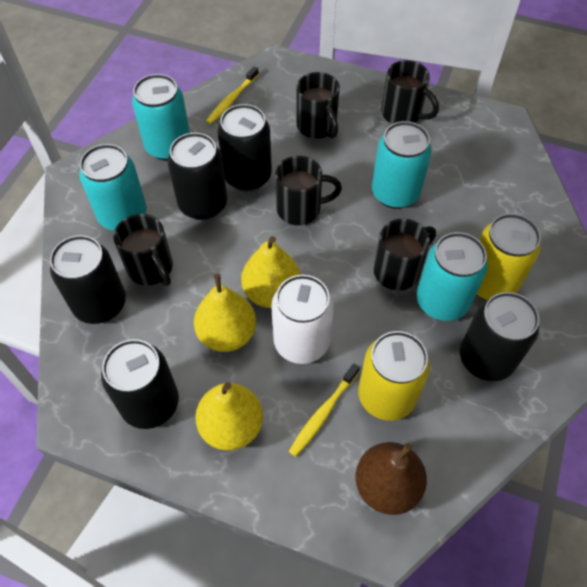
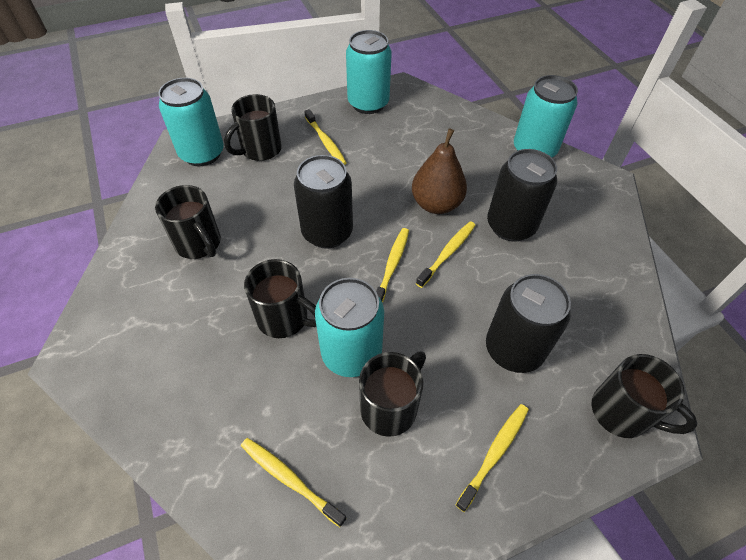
black can: 5 -> 3
white can: 1 -> 0
yellow can: 2 -> 0
yellow pear: 3 -> 0
yellow toothbrush: 2 -> 5

